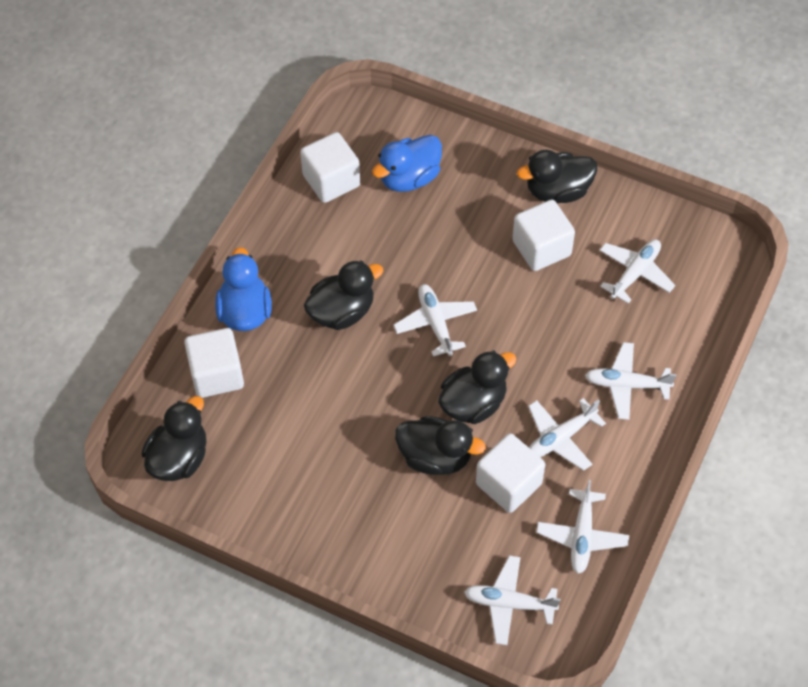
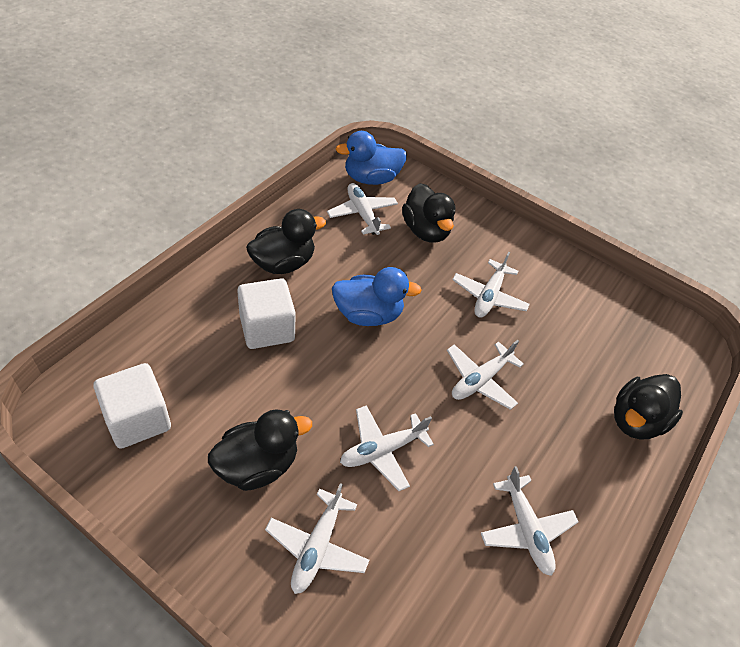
black duck: 5 -> 4
white cube: 4 -> 2

